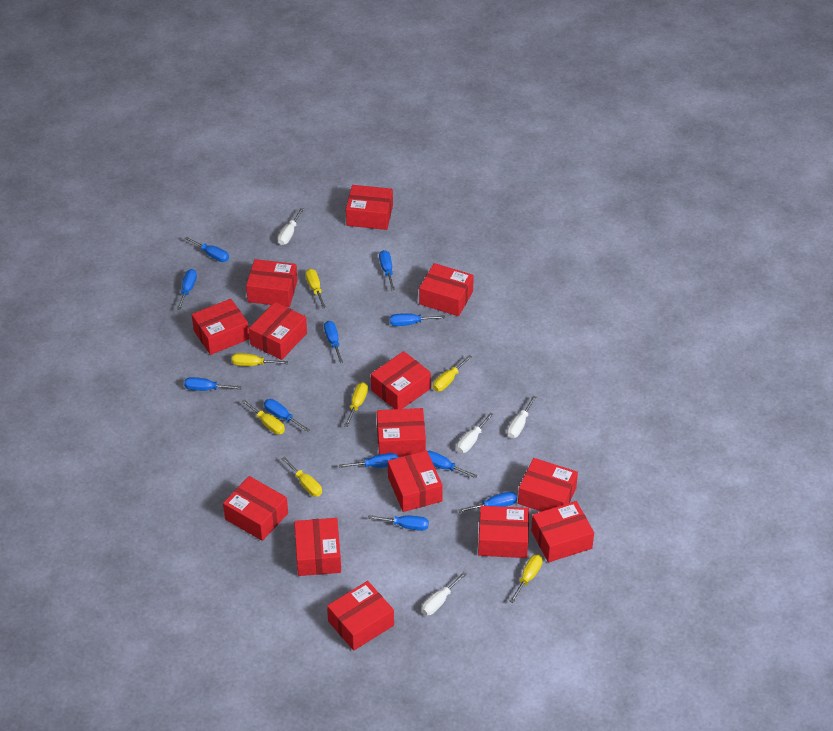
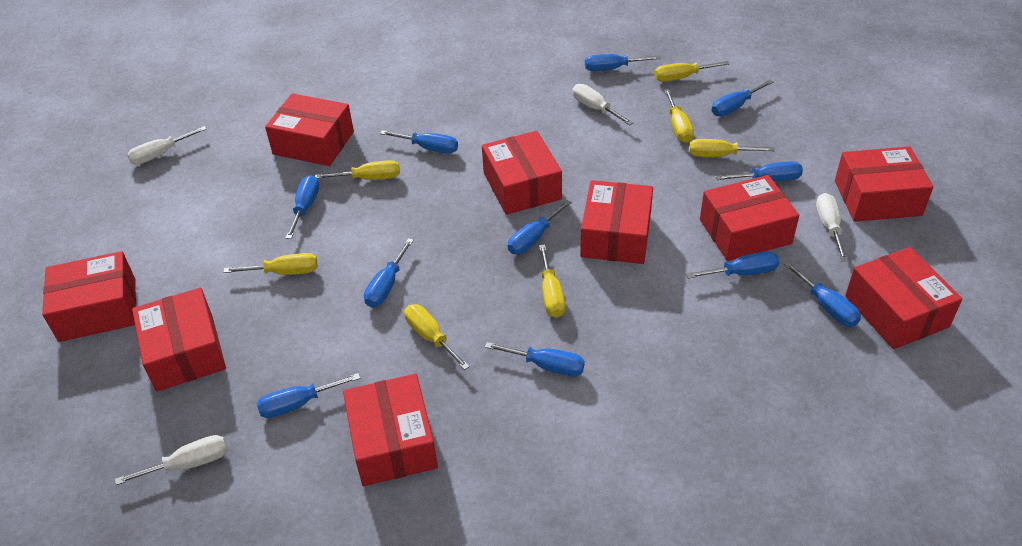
red box: 14 -> 9

